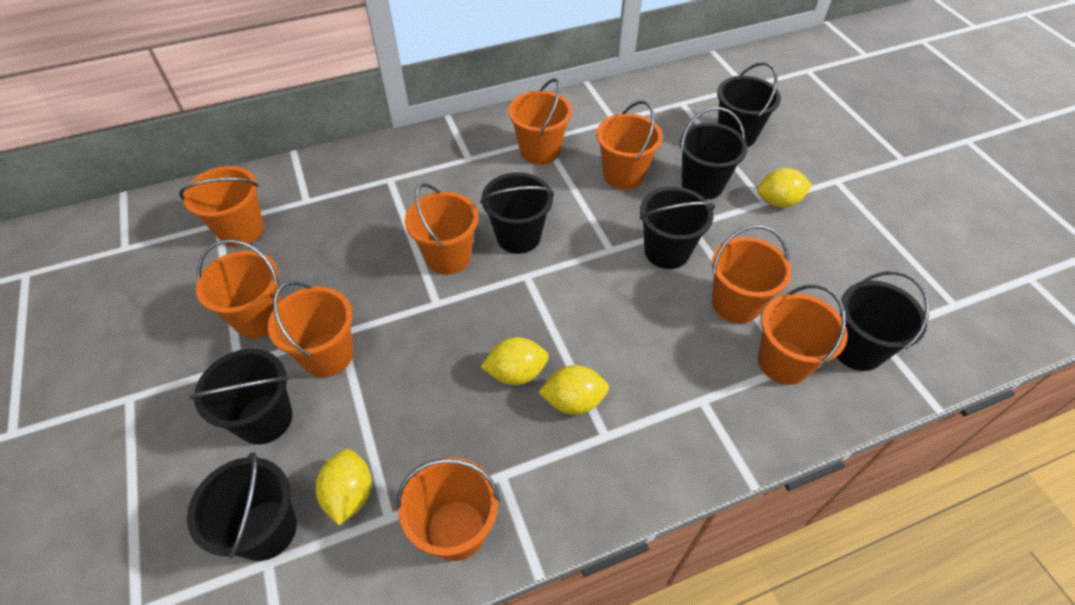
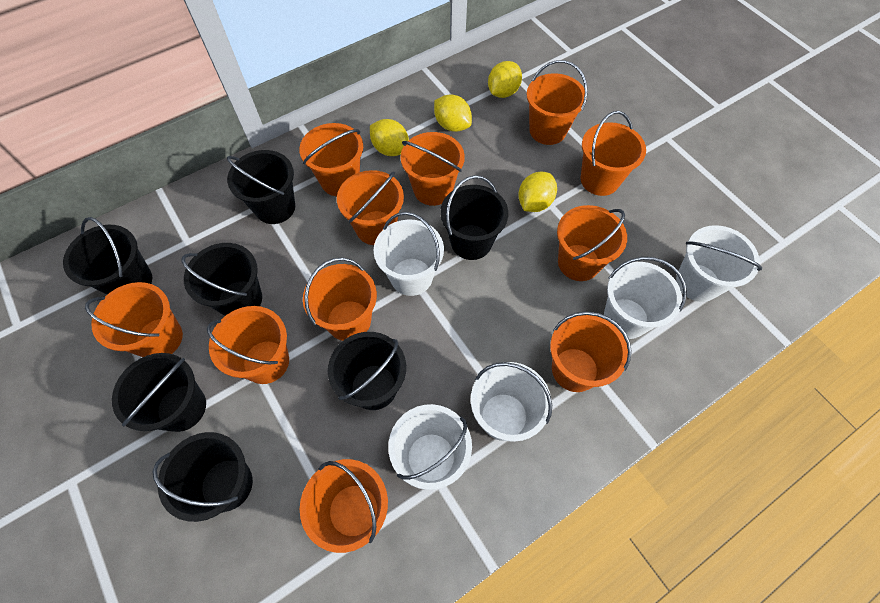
orange bucket: 9 -> 11
white bucket: 0 -> 5

